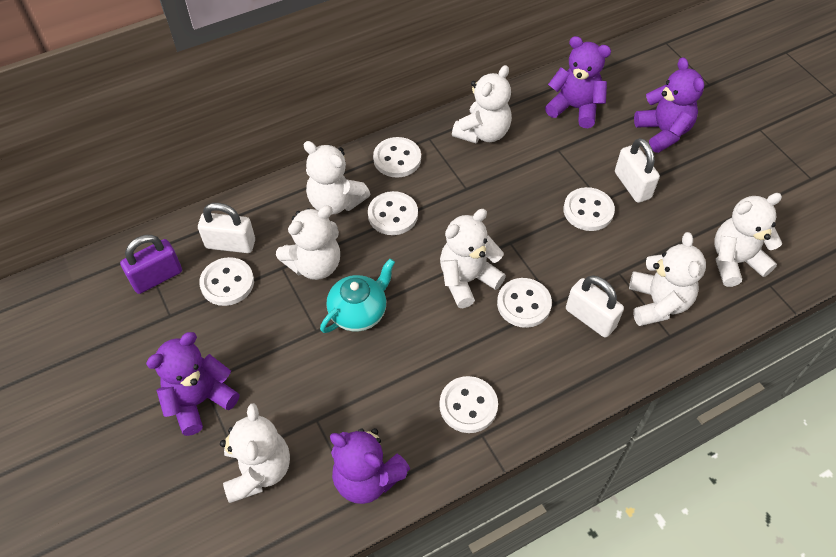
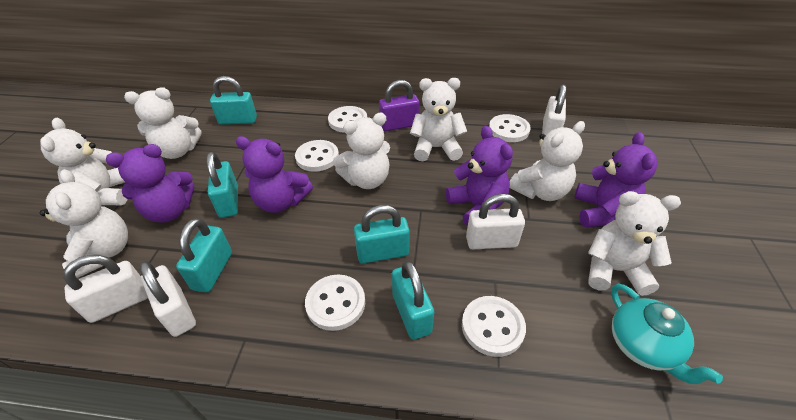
turquoise padlock: 0 -> 5
white button: 6 -> 5
white padlock: 3 -> 4

